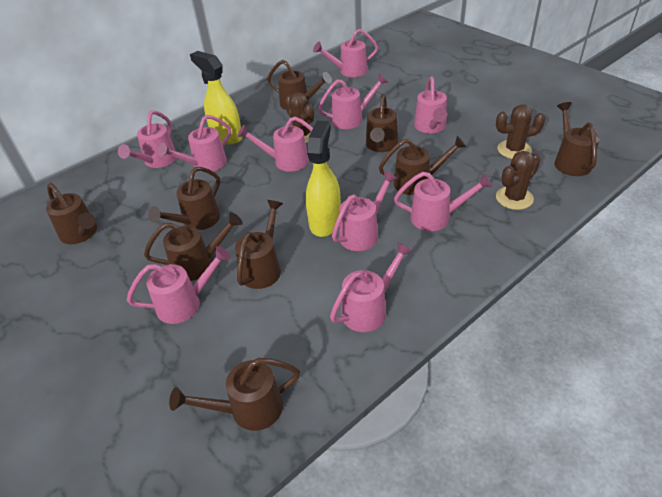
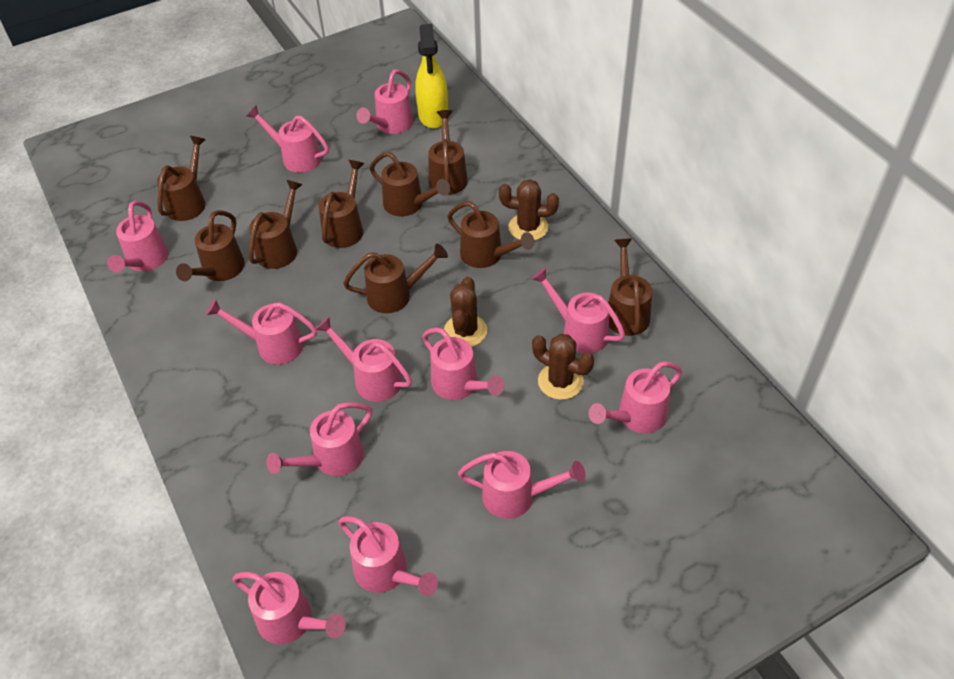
pink watering can: 10 -> 12
yellow spray bottle: 2 -> 1

